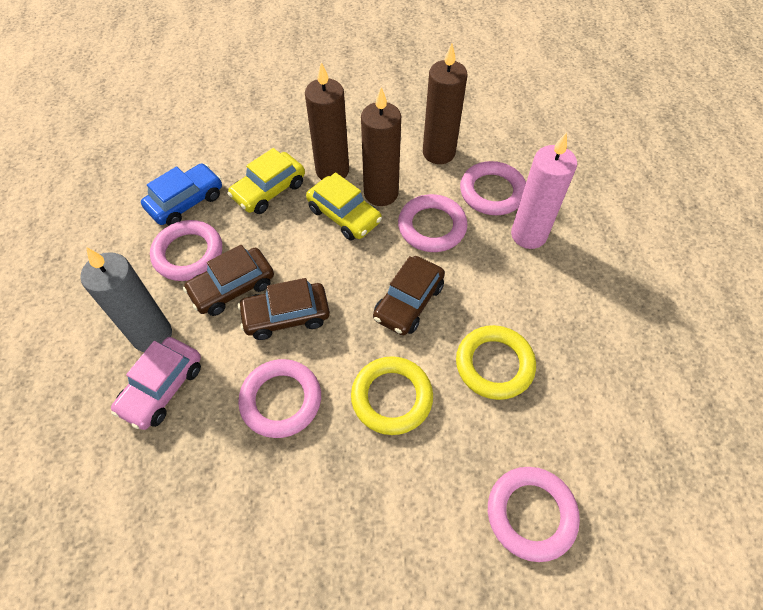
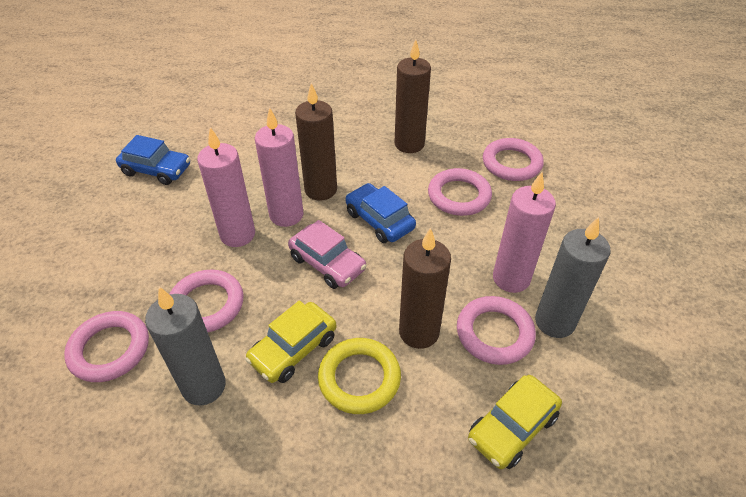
blue car: 1 -> 2
brown car: 3 -> 0
grey candle: 1 -> 2
pink candle: 1 -> 3
yellow ring: 2 -> 1

